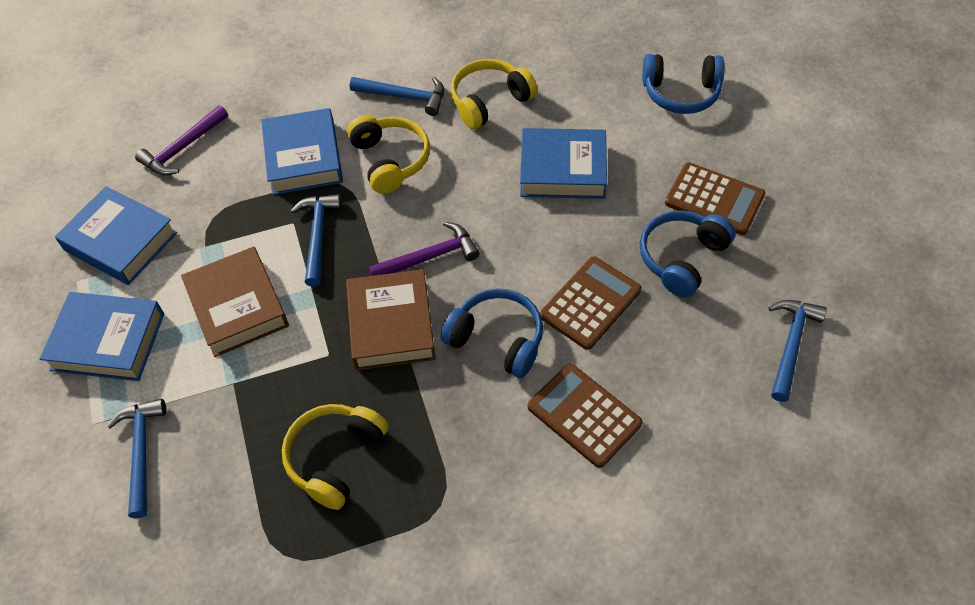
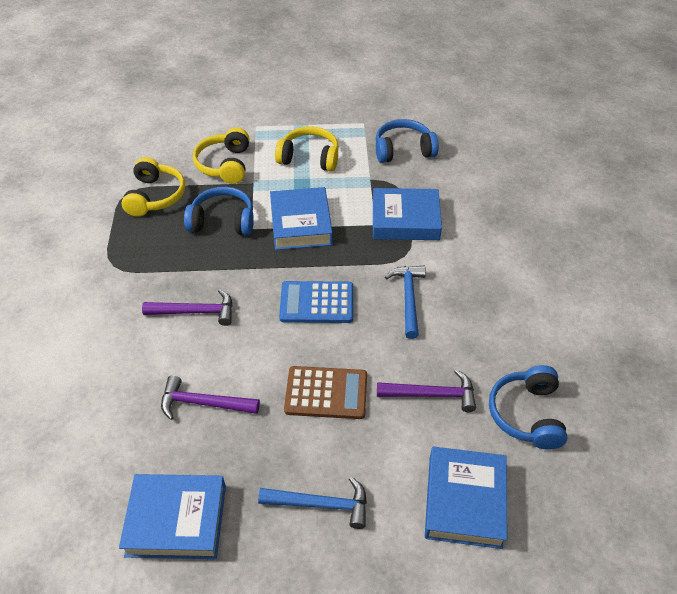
blue calculator: 0 -> 1
blue hammer: 4 -> 2
brown book: 2 -> 0
brown calculator: 3 -> 1
purple hammer: 2 -> 3

